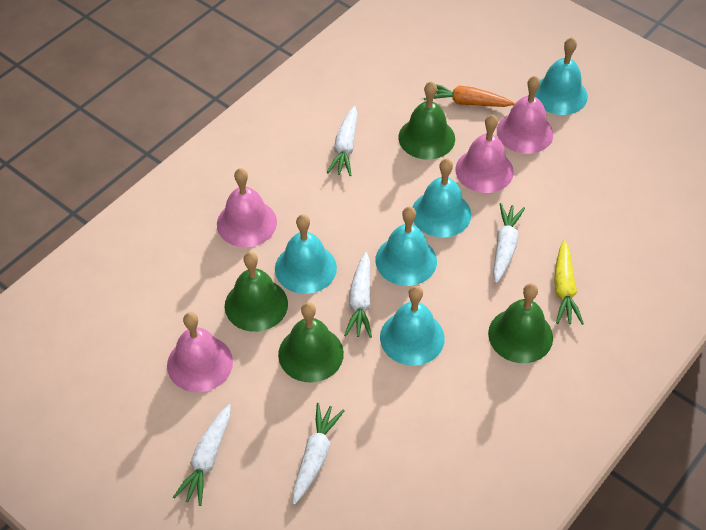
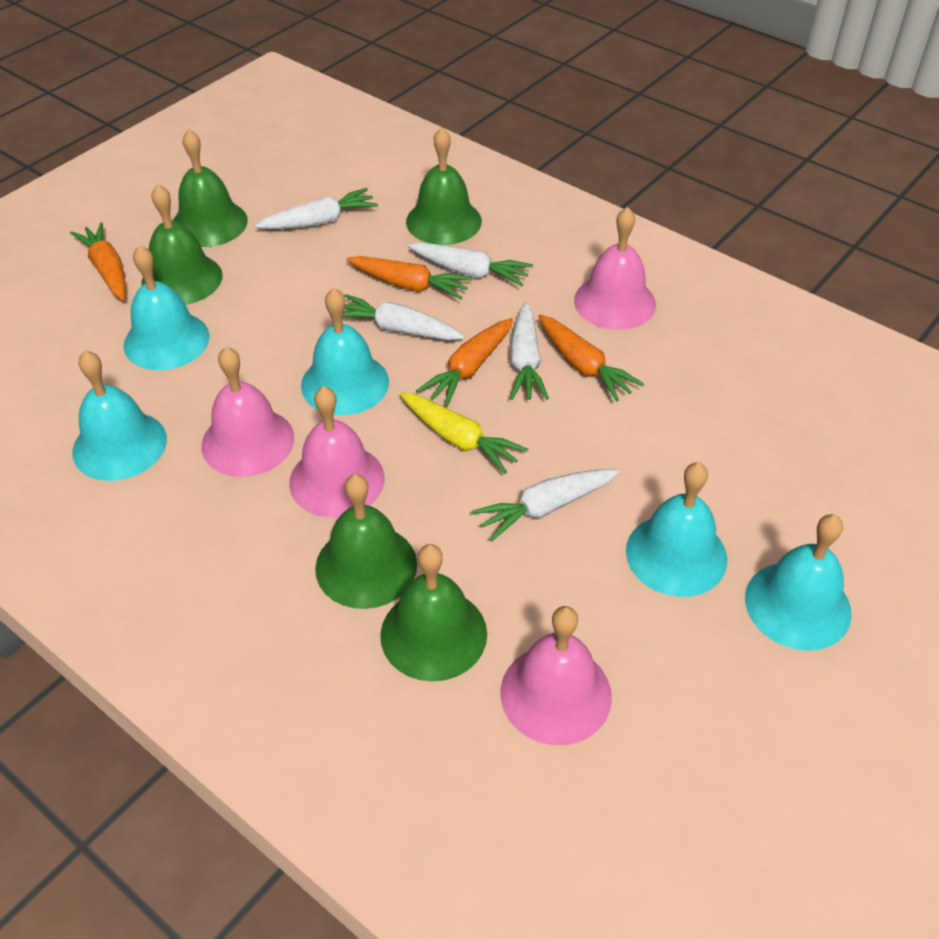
green bell: 4 -> 5
orange carrot: 1 -> 4

